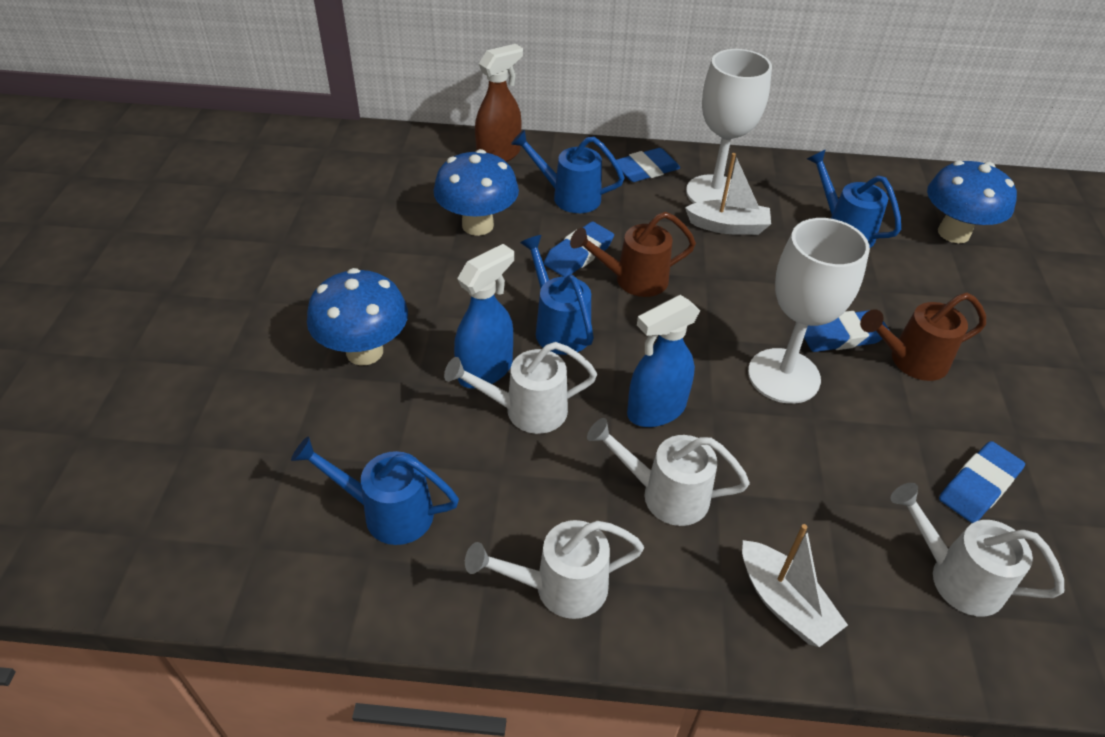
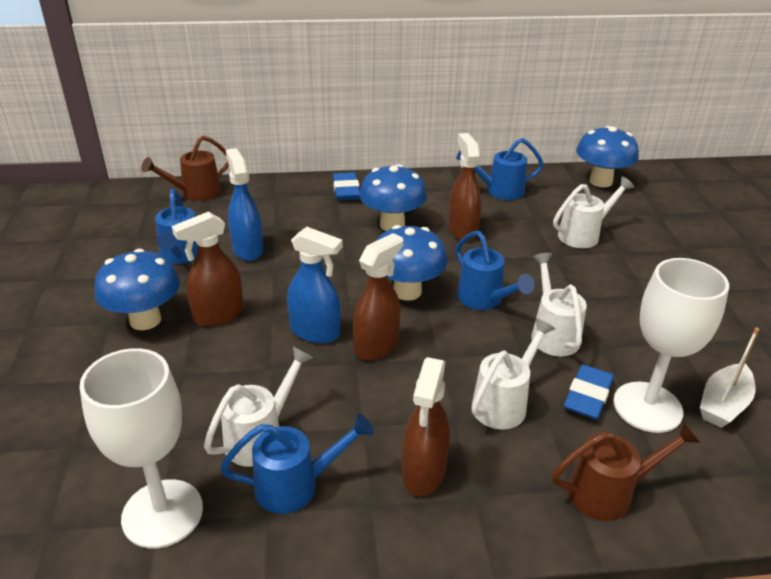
blue eraser: 4 -> 2
blue mushroom: 3 -> 4
brown spray bottle: 1 -> 4
white boat: 2 -> 1

